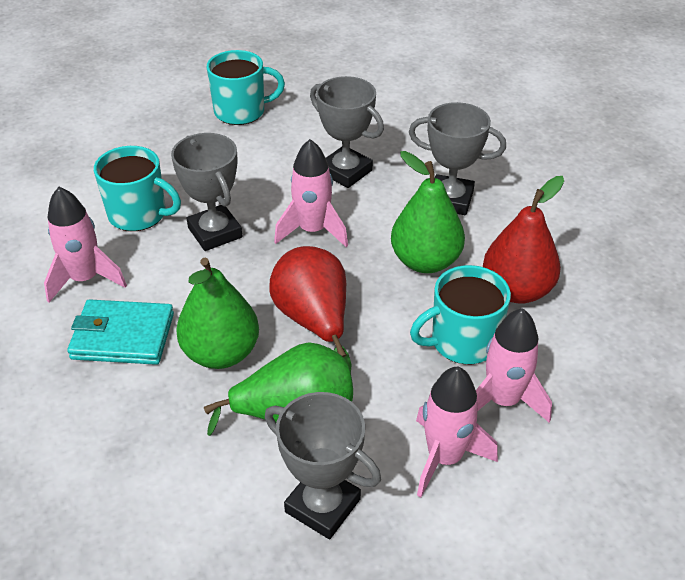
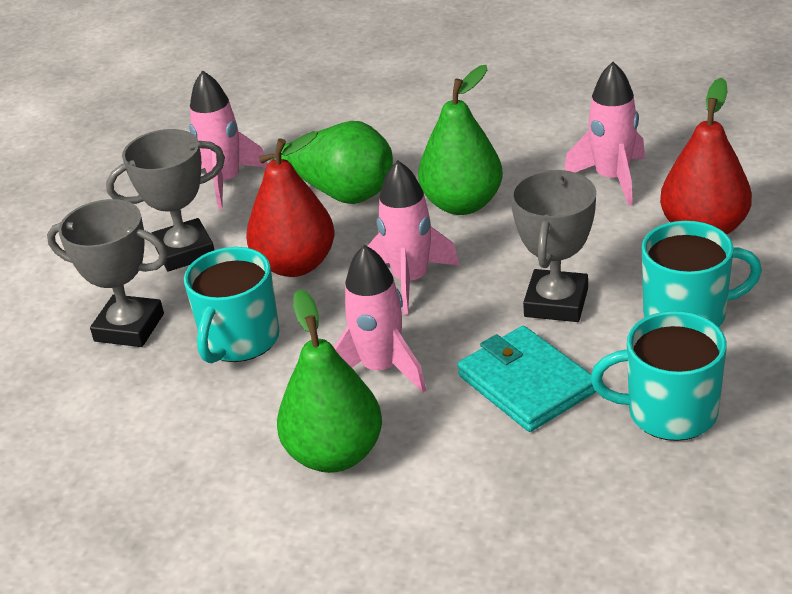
grey trophy: 4 -> 3

